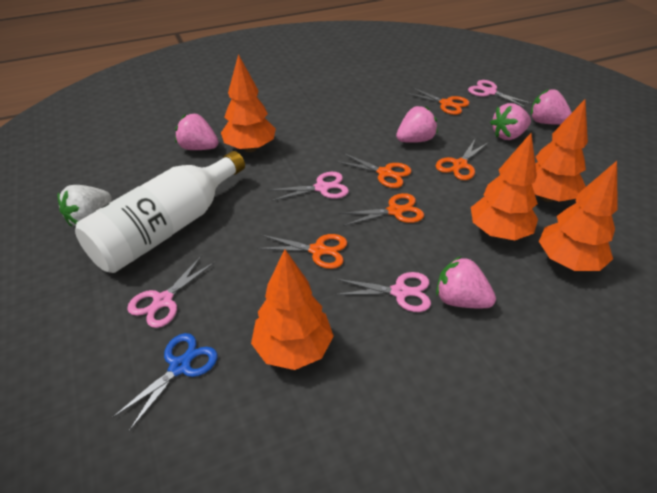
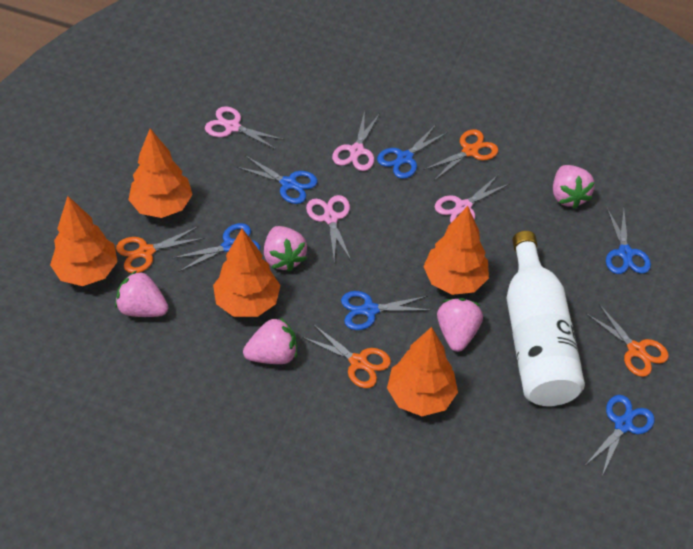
blue scissors: 1 -> 6
orange scissors: 5 -> 4
white strawberry: 1 -> 0

